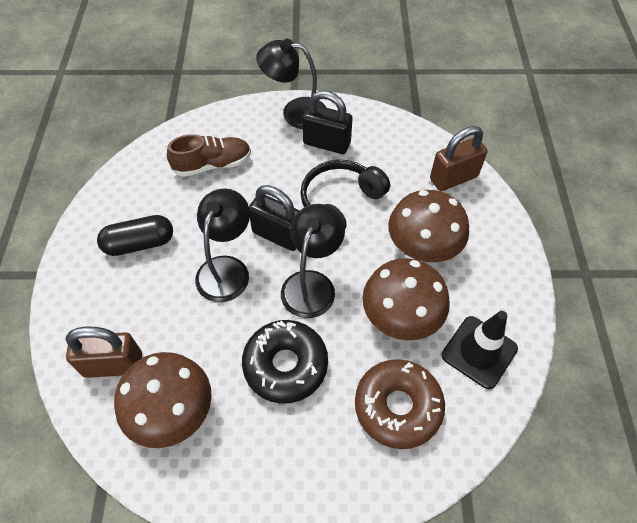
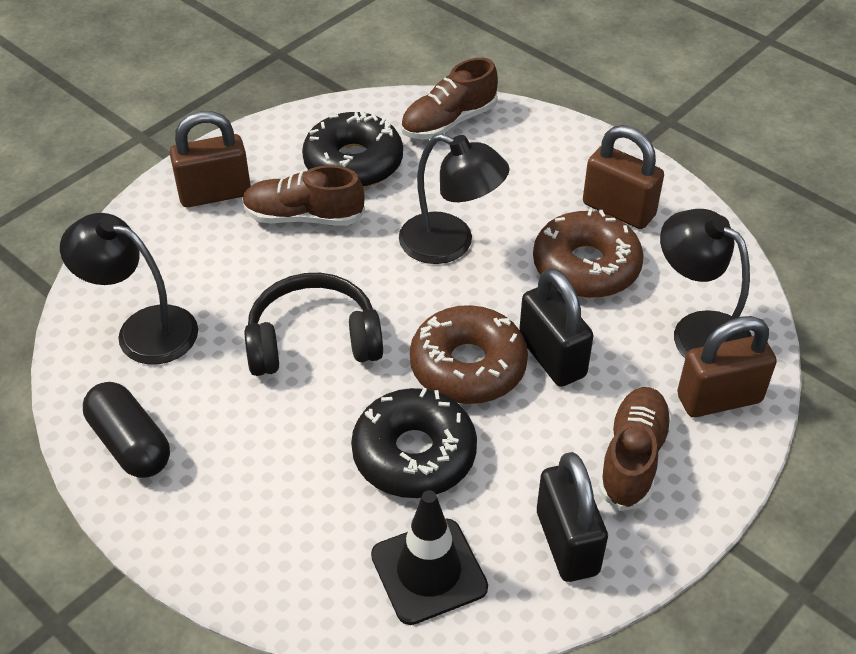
black donut: 1 -> 2
brown donut: 1 -> 2
brown mushroom: 3 -> 0
brown padlock: 2 -> 3
brown shoe: 1 -> 3

